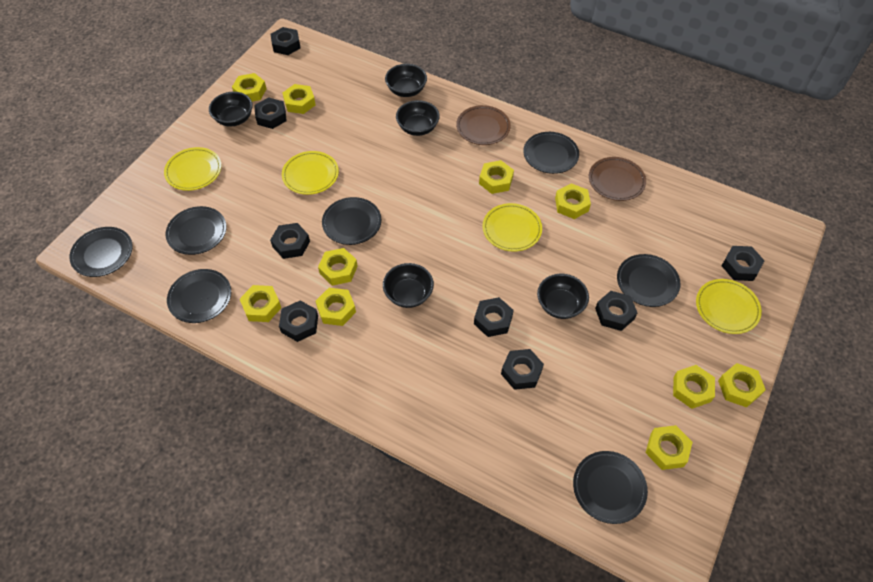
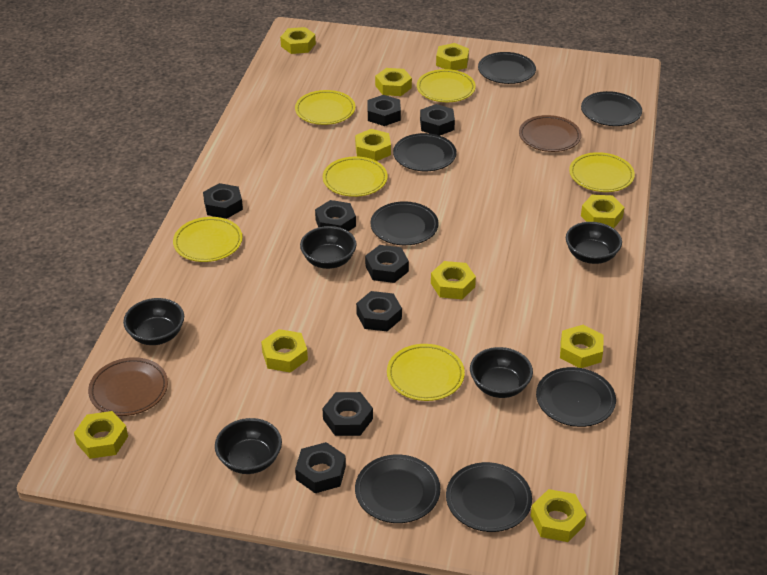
yellow plate: 4 -> 6

